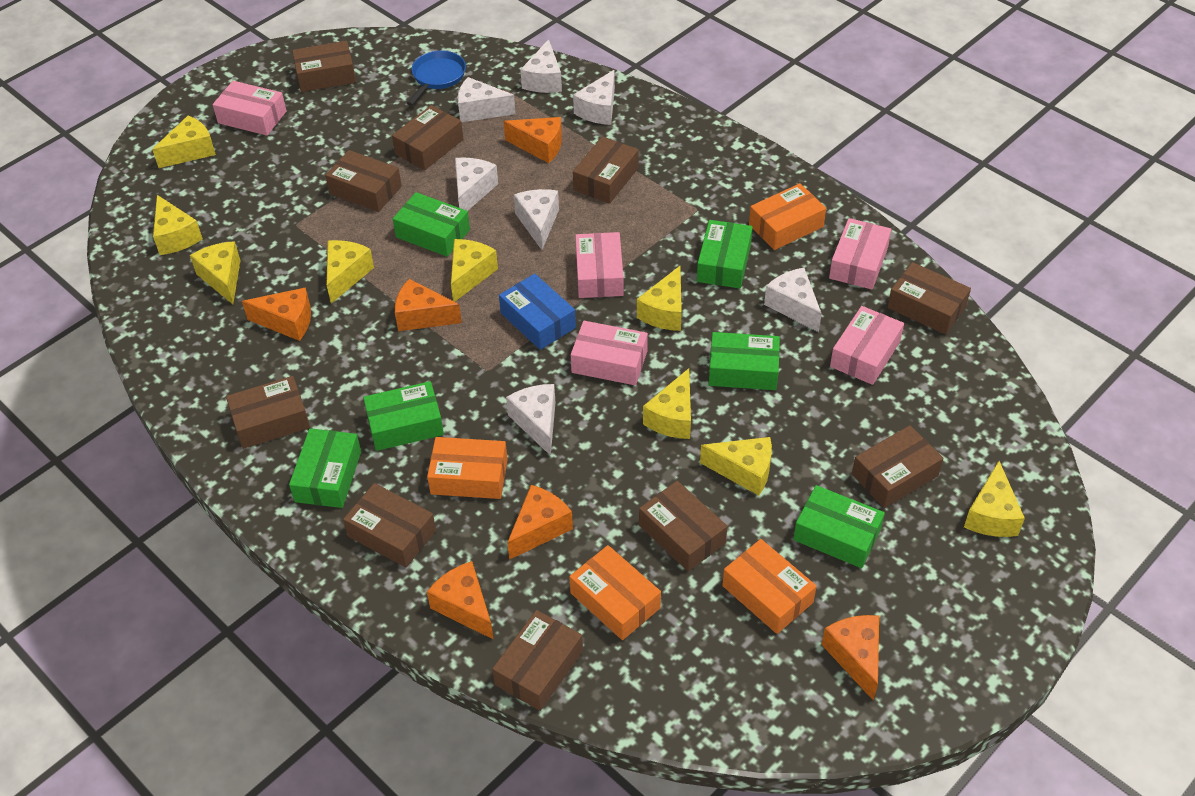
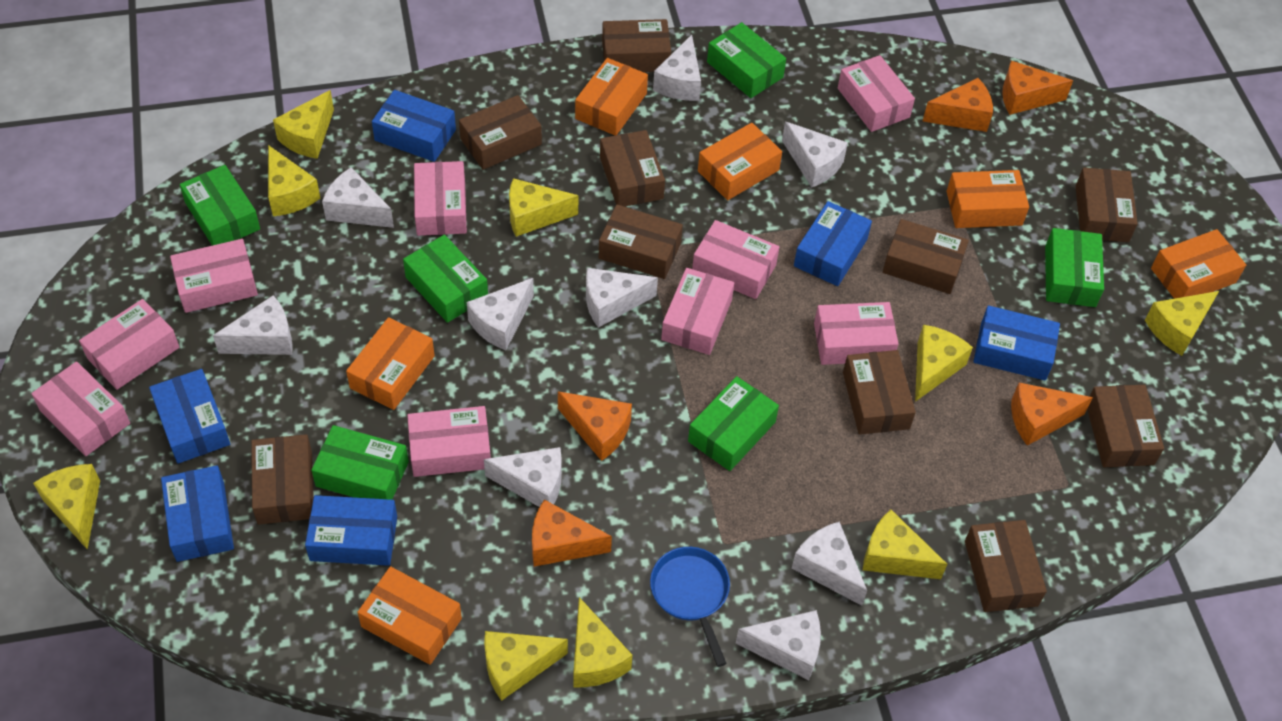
blue box: 1 -> 6
orange box: 4 -> 6
orange cheese: 6 -> 5
pink box: 5 -> 9
white cheese: 7 -> 9

